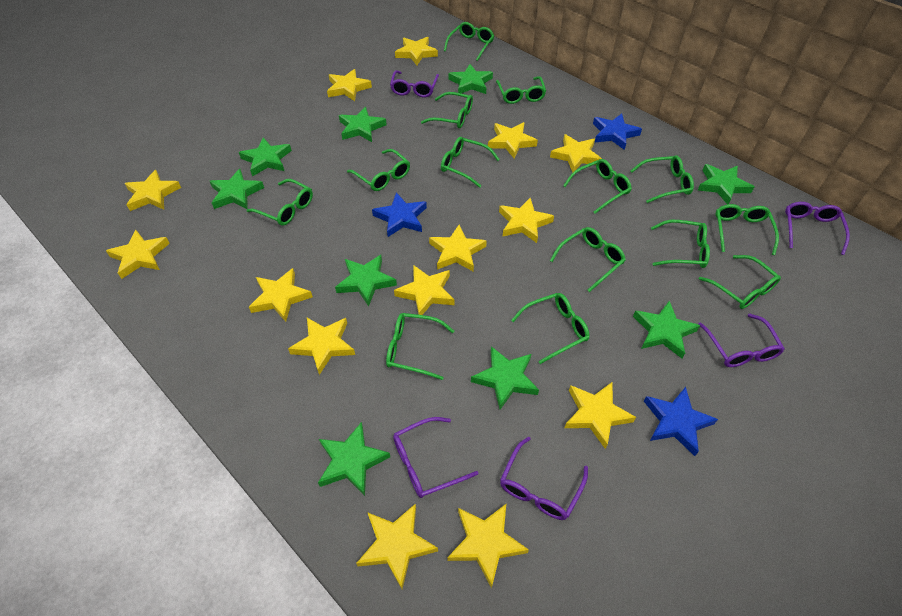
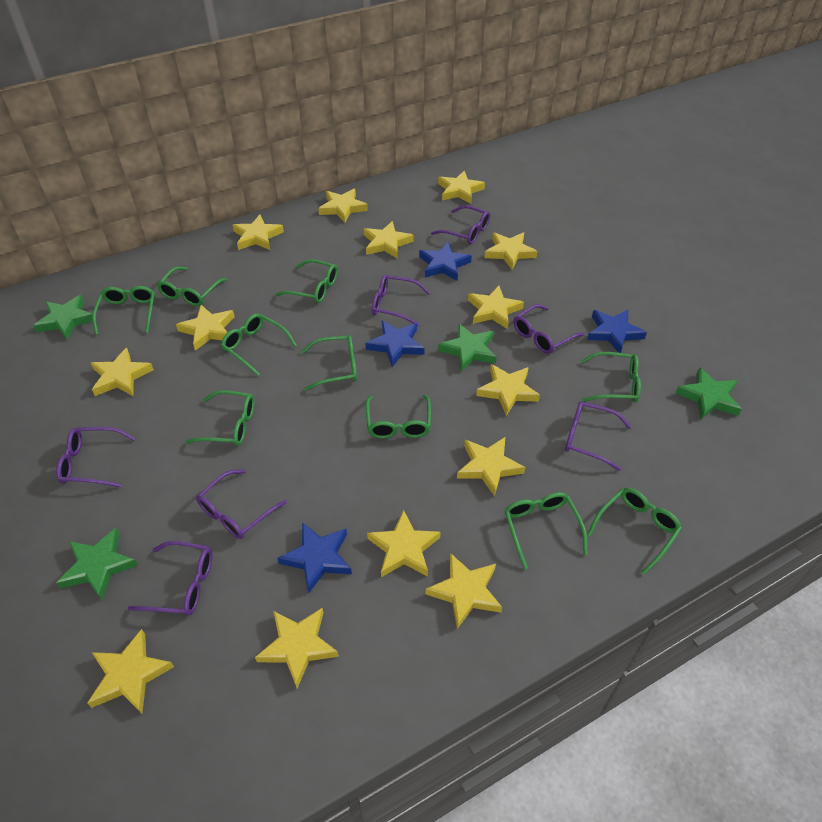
blue star: 3 -> 4
green glasses: 14 -> 10
green star: 9 -> 4
purple glasses: 5 -> 7

